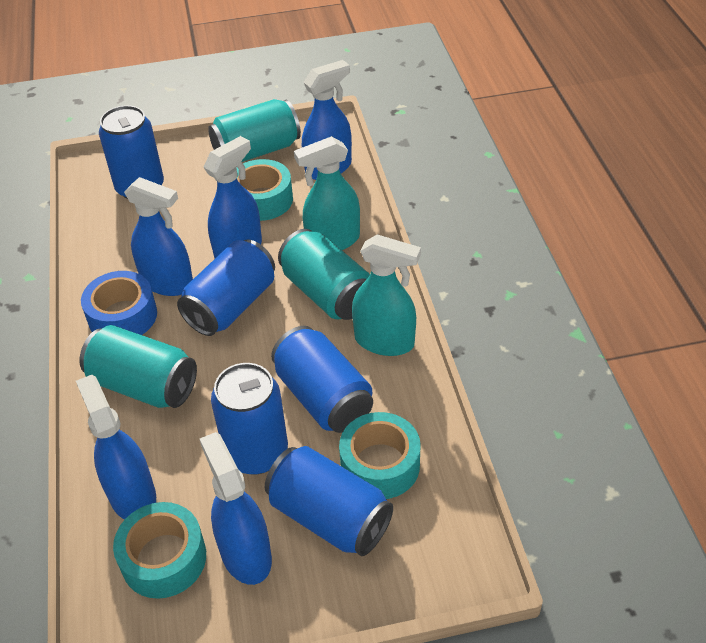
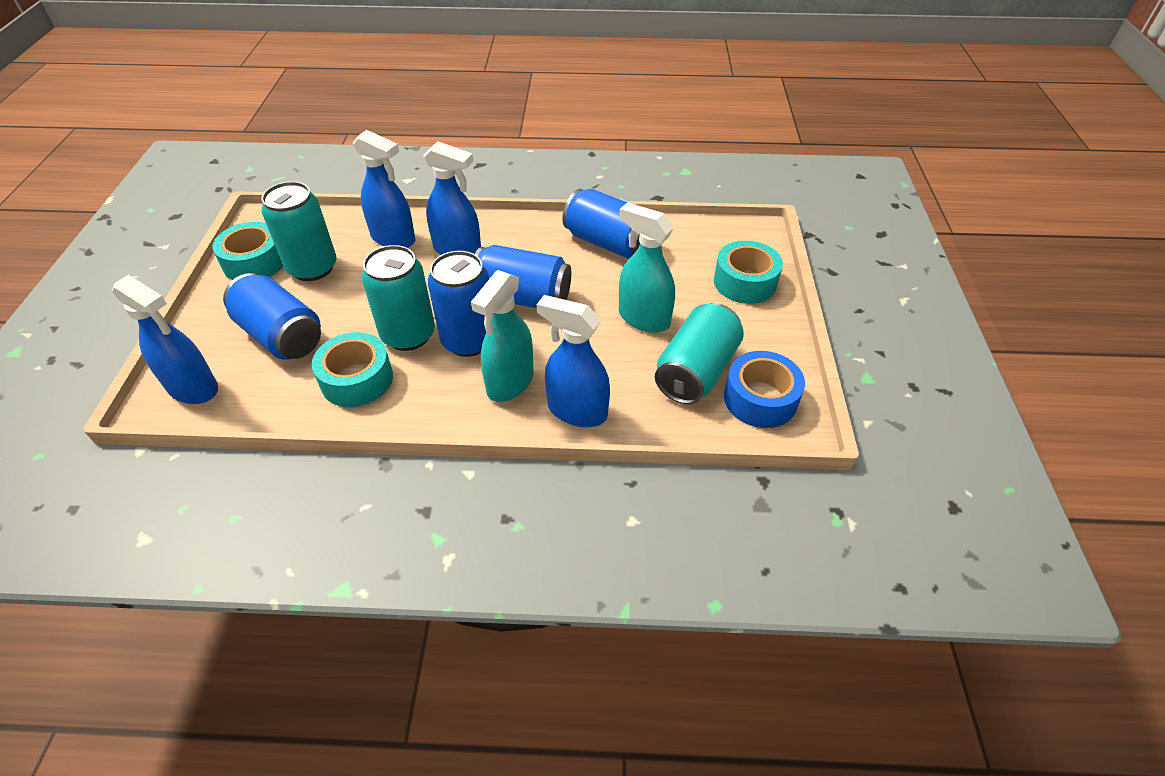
blue can: 5 -> 4
blue spray bottle: 5 -> 4

